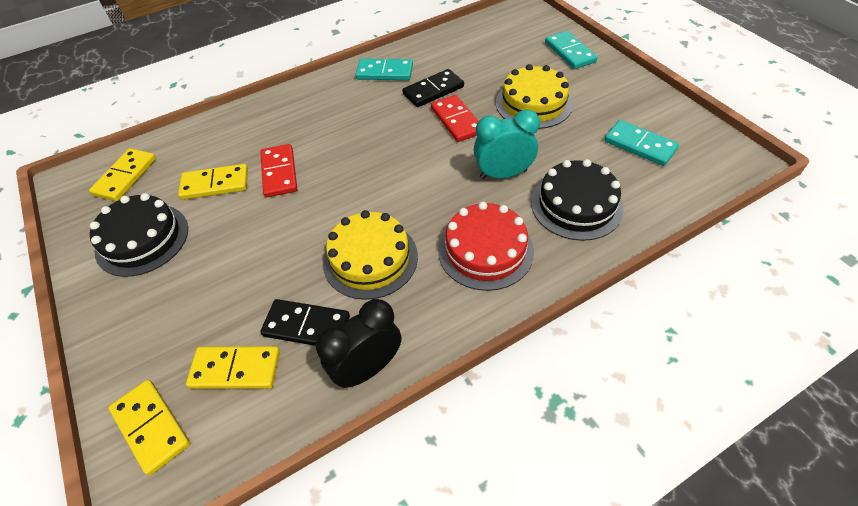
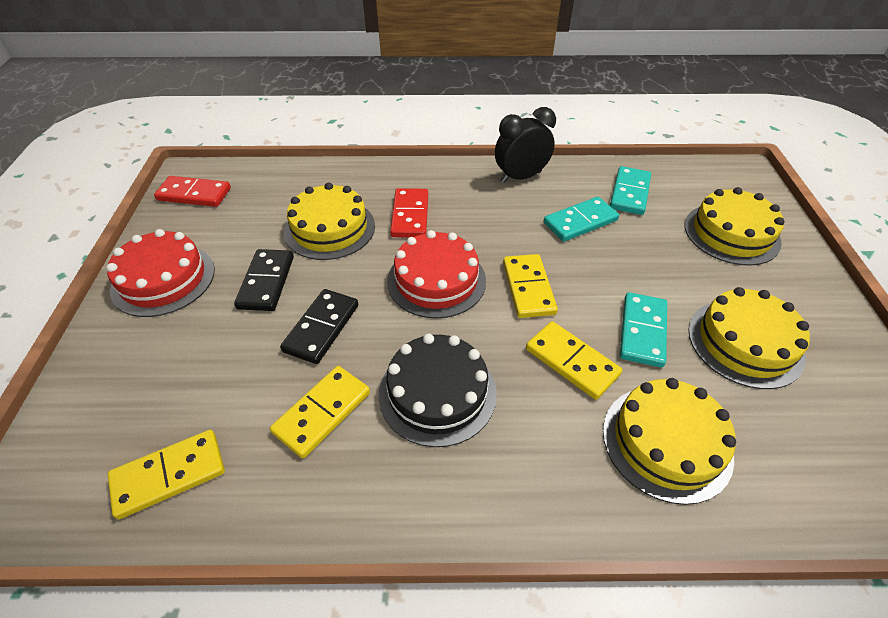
black cake: 2 -> 1
red cake: 1 -> 2
turquoise clock: 1 -> 0
yellow cake: 2 -> 4

